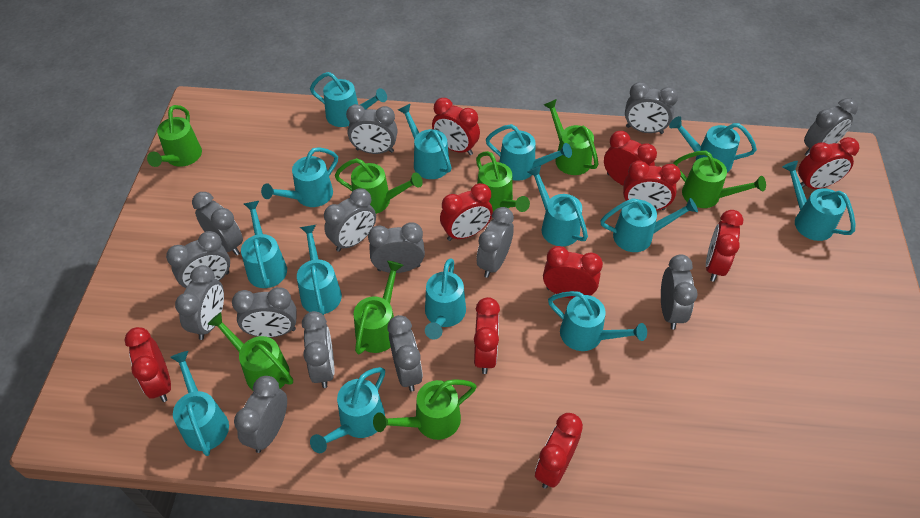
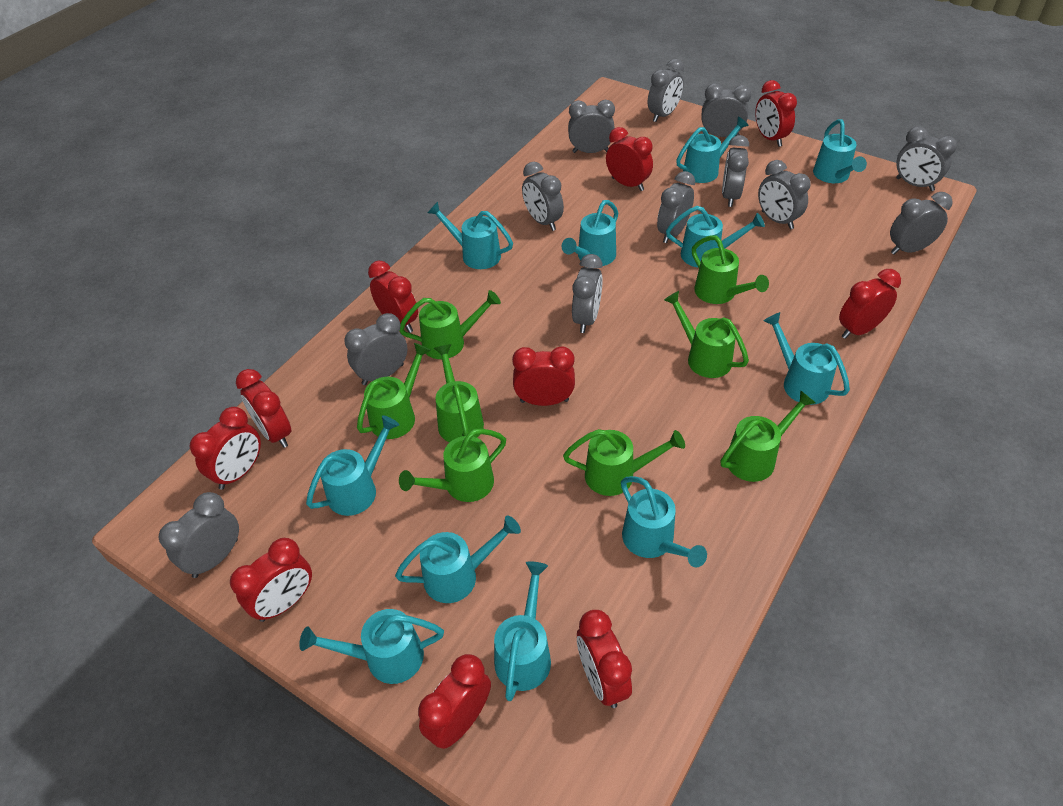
grey clock: 14 -> 12
turquoise watering can: 14 -> 11

